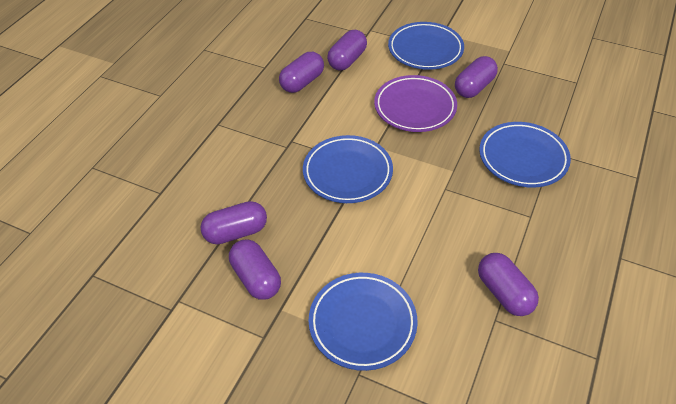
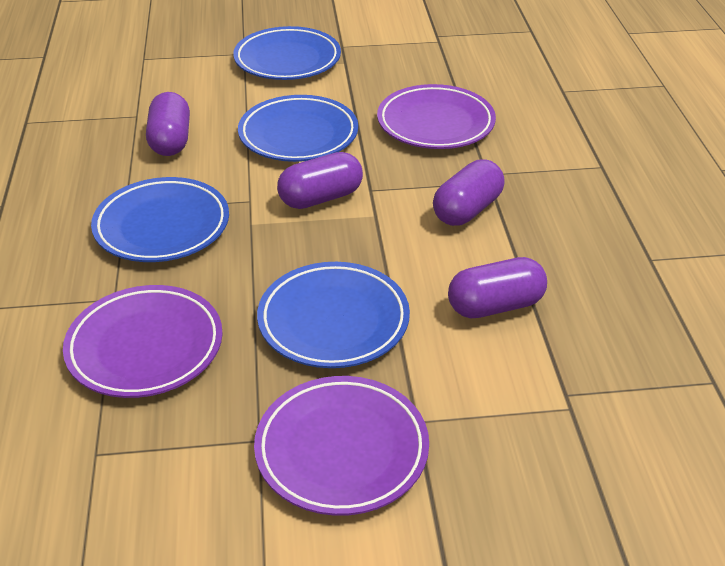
purple capsule: 6 -> 4
purple plate: 1 -> 3

